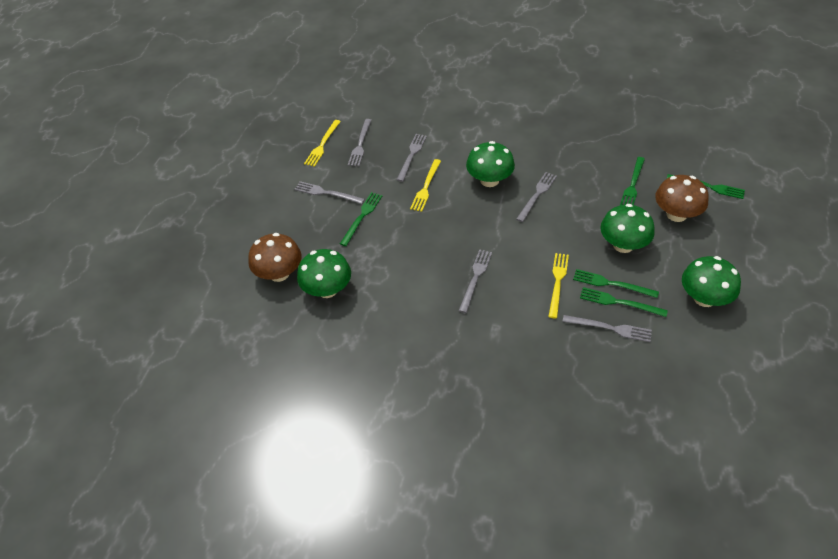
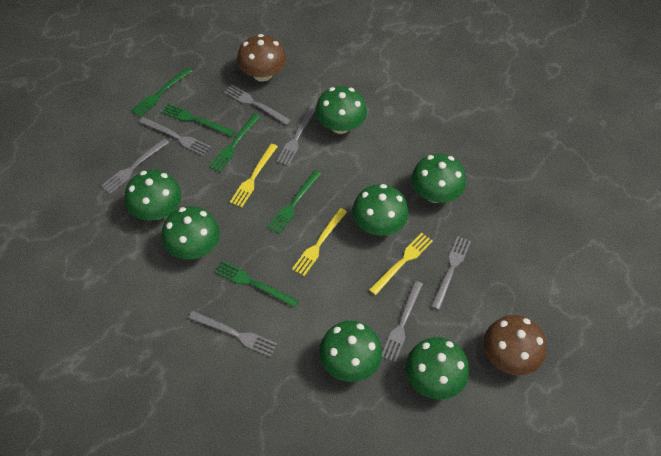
green mushroom: 4 -> 7
grey fork: 6 -> 7

